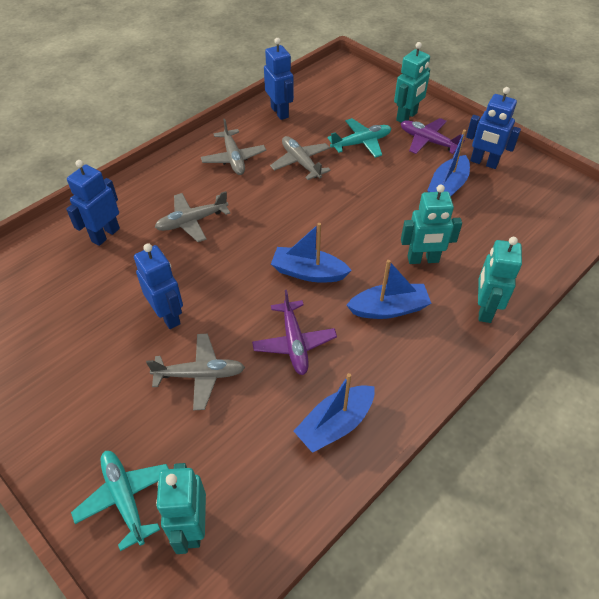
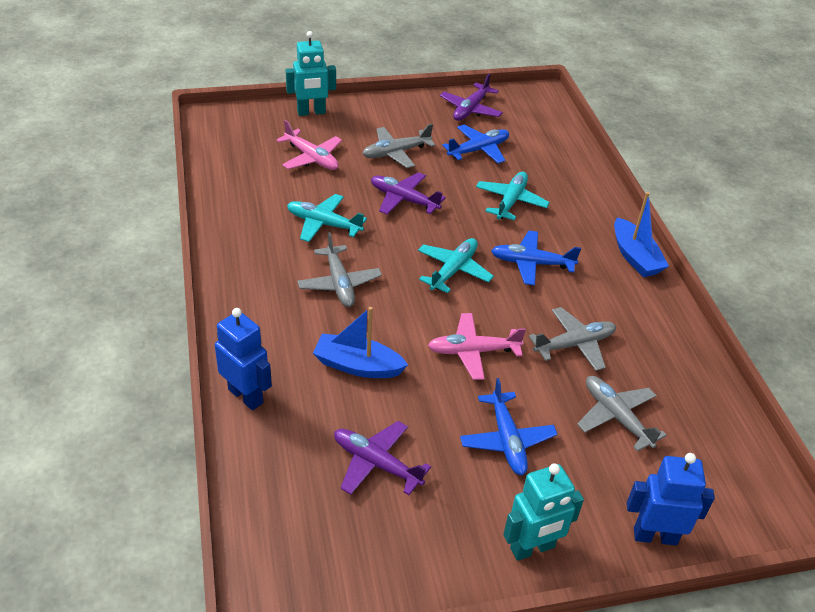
blue boat: 4 -> 2
blue plane: 0 -> 3
blue robot: 4 -> 2
pink plane: 0 -> 2
purple plane: 2 -> 3
turquoise plane: 2 -> 3
turquoise robot: 4 -> 2

